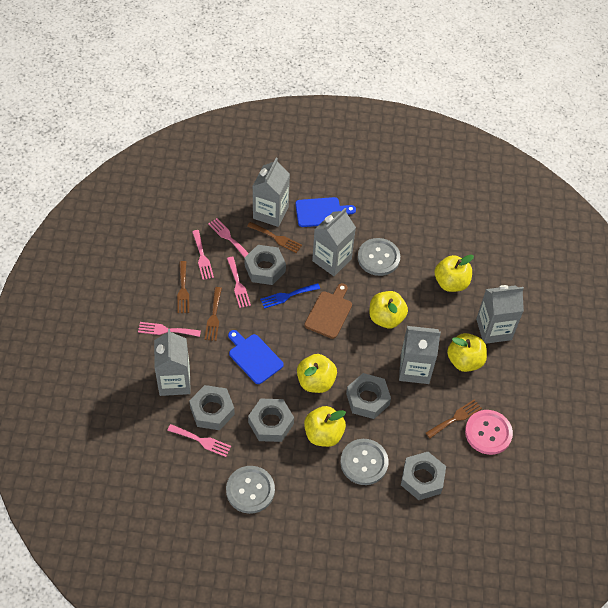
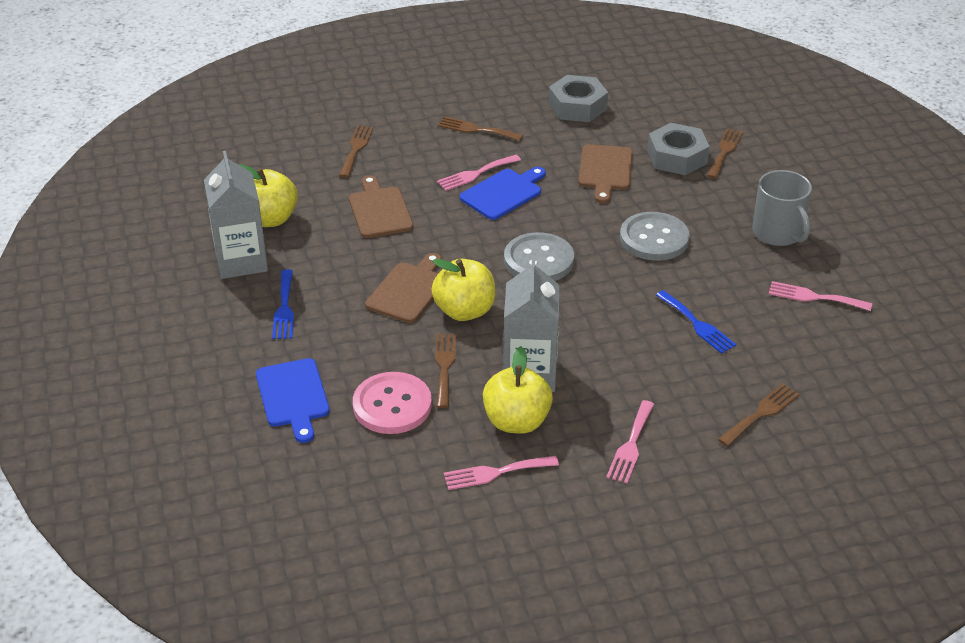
blue fork: 1 -> 2
brown cutting board: 1 -> 3
brown fork: 4 -> 5
grey button: 3 -> 2
grey carton: 5 -> 2
grey mug: 0 -> 1
grey nut: 5 -> 2
pink fork: 5 -> 4
yellow apple: 5 -> 3

